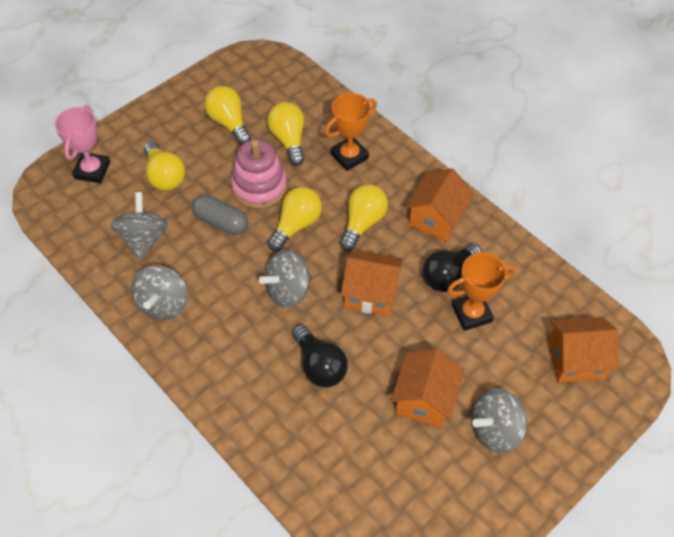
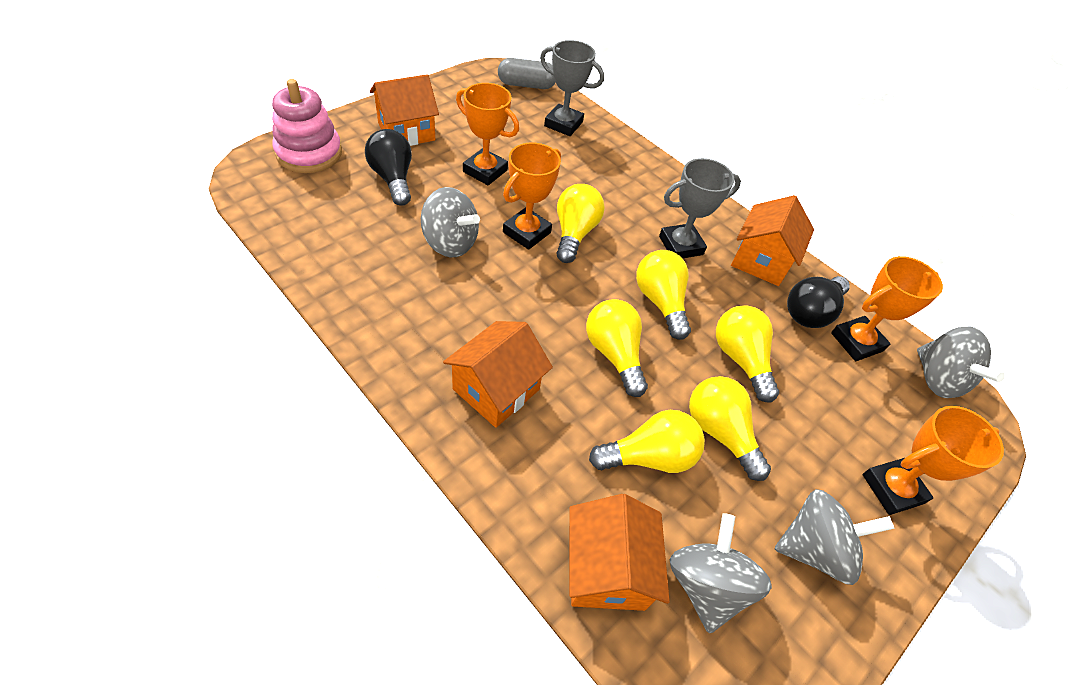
grey trophy: 0 -> 2
orange trophy: 2 -> 4
pink trophy: 1 -> 0
yellow light bulb: 5 -> 6

